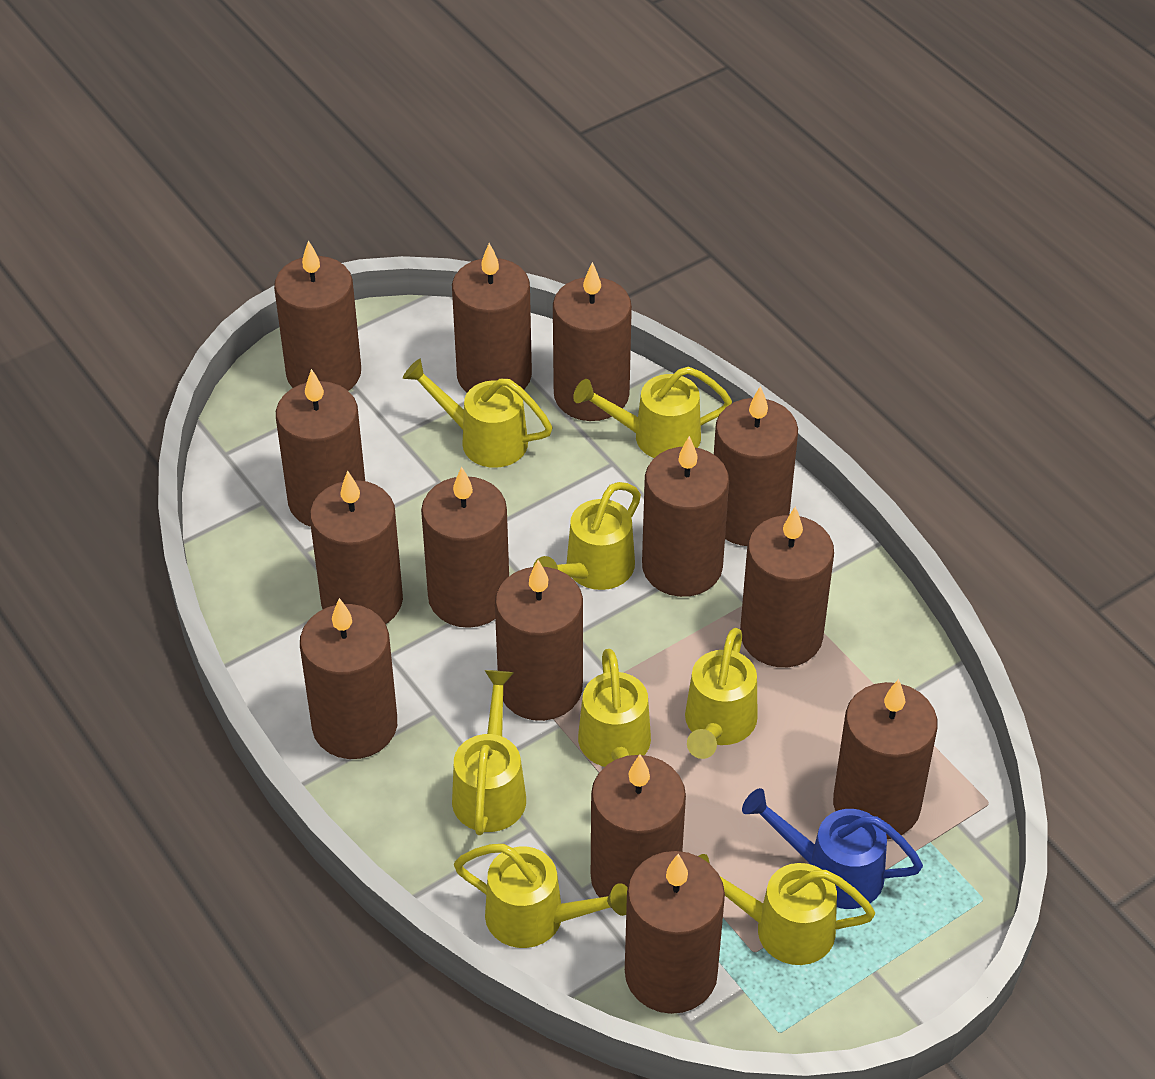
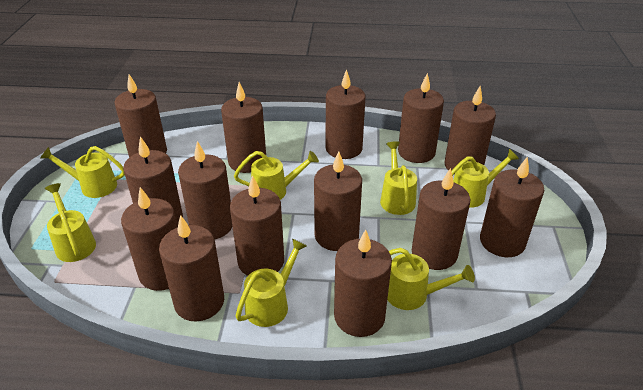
blue watering can: 1 -> 0
yellow watering can: 8 -> 7

